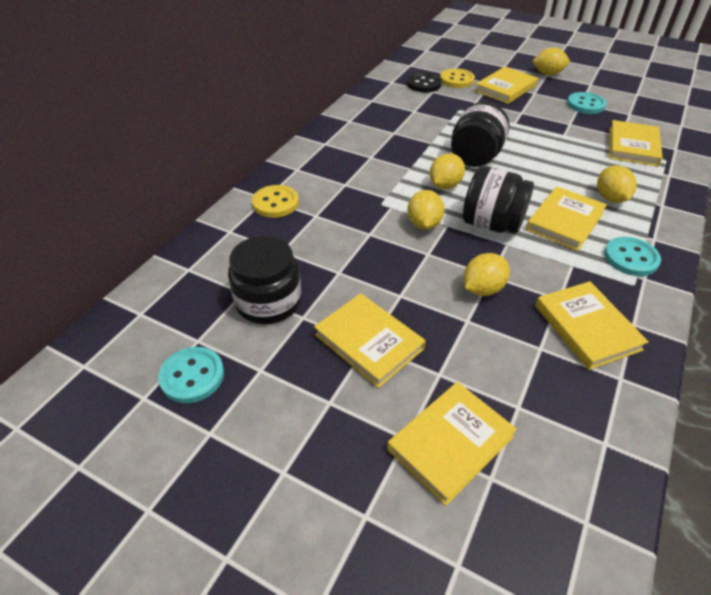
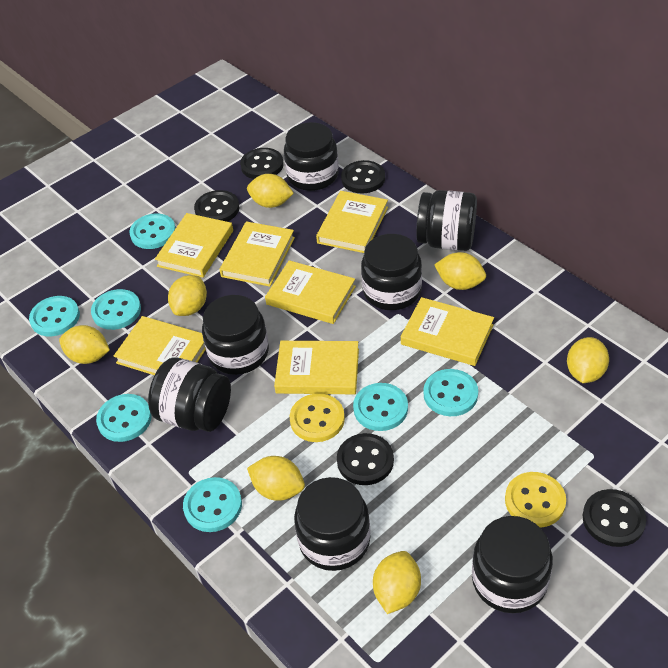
black button: 1 -> 5
black jar: 3 -> 7
turquoise button: 3 -> 7
yellow book: 6 -> 7
yellow lemon: 5 -> 7

